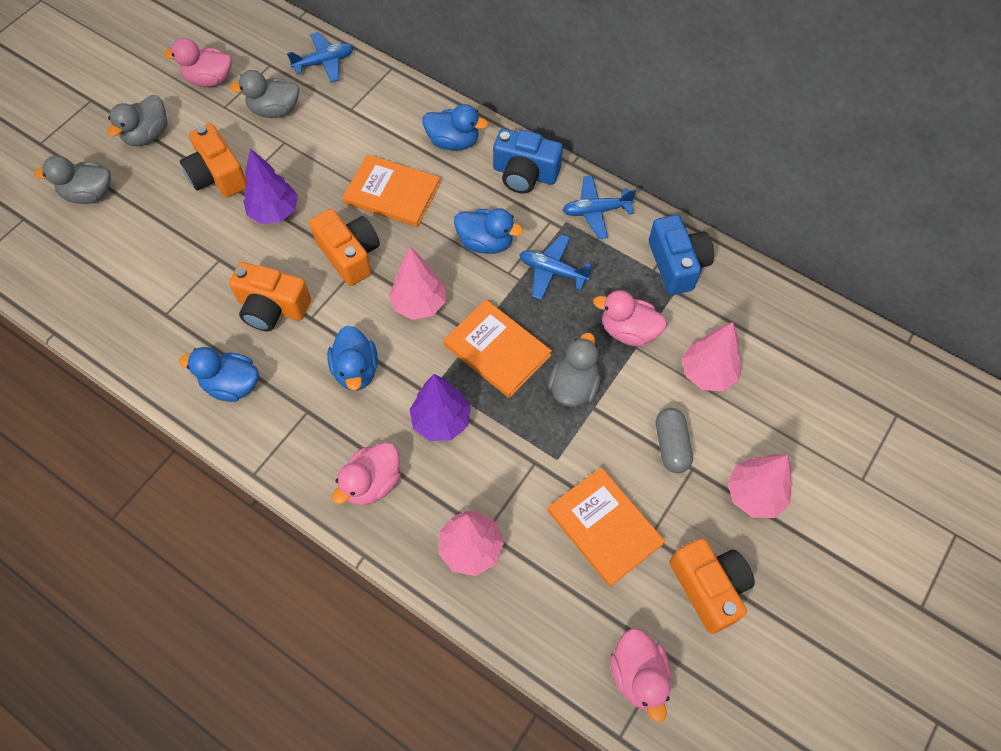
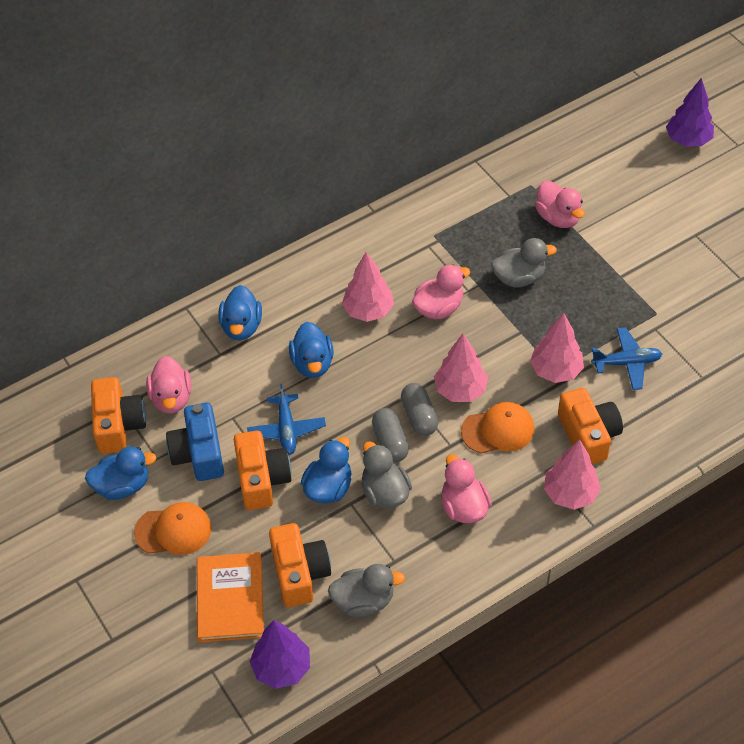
blue camera: 2 -> 1
blue plane: 3 -> 2
grey capsule: 1 -> 2
grey duck: 4 -> 3
orange book: 3 -> 1
orange cap: 0 -> 2

